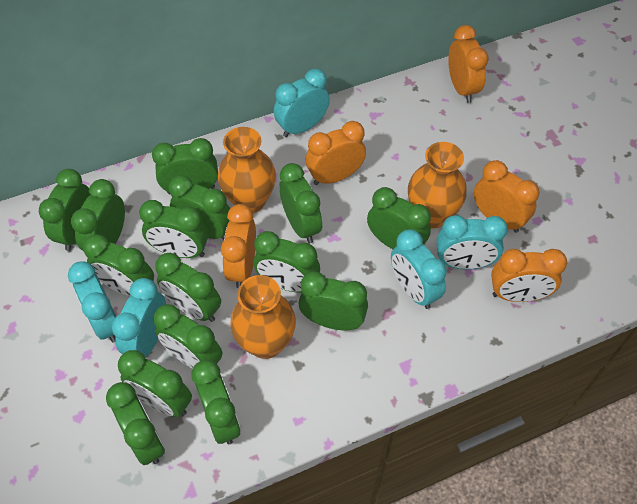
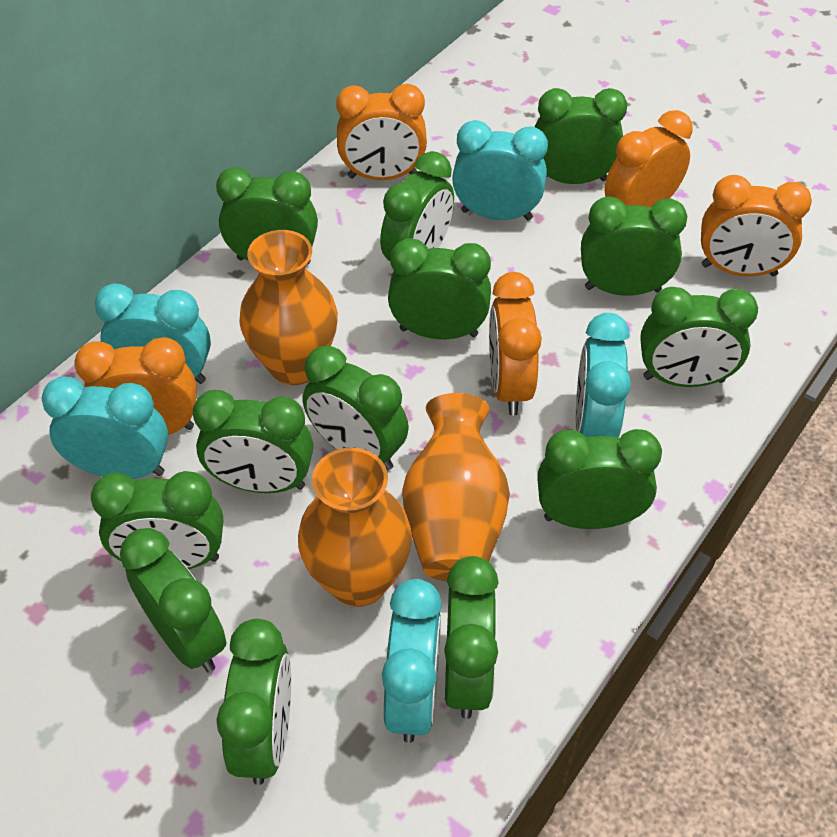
green clock: 15 -> 13

